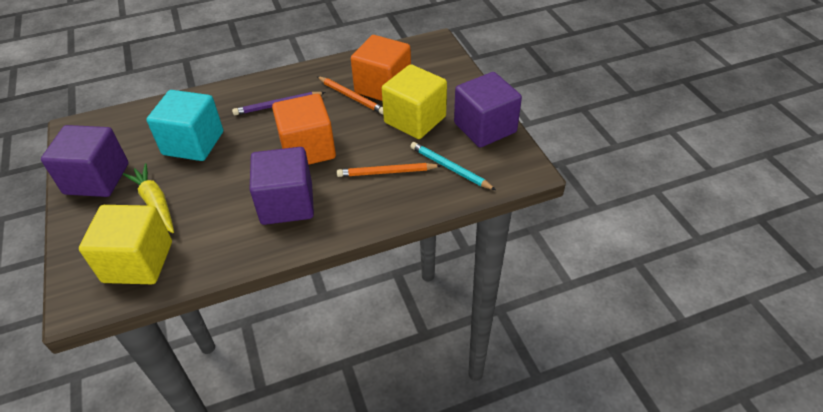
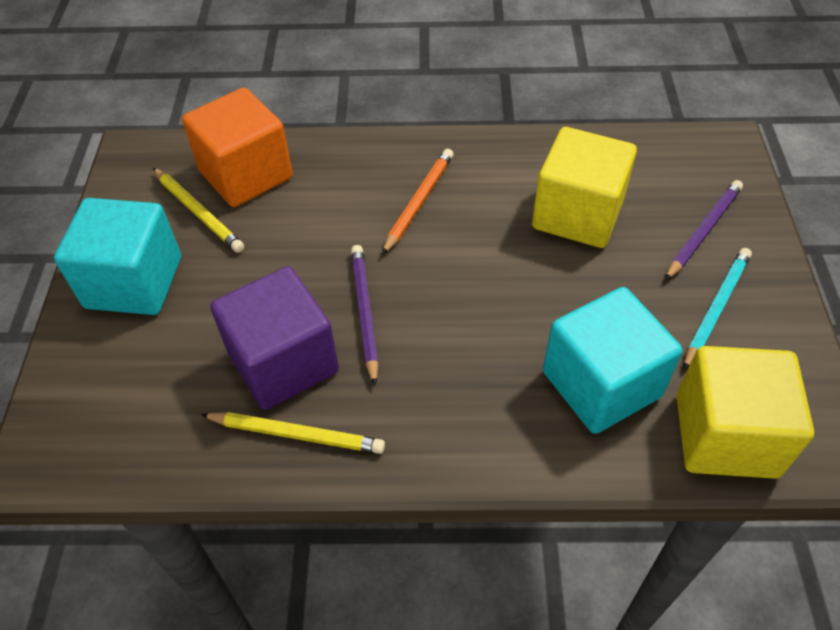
orange cube: 2 -> 1
orange pencil: 2 -> 1
purple cube: 3 -> 1
purple pencil: 1 -> 2
turquoise cube: 1 -> 2
yellow carrot: 1 -> 0
yellow pencil: 0 -> 2

